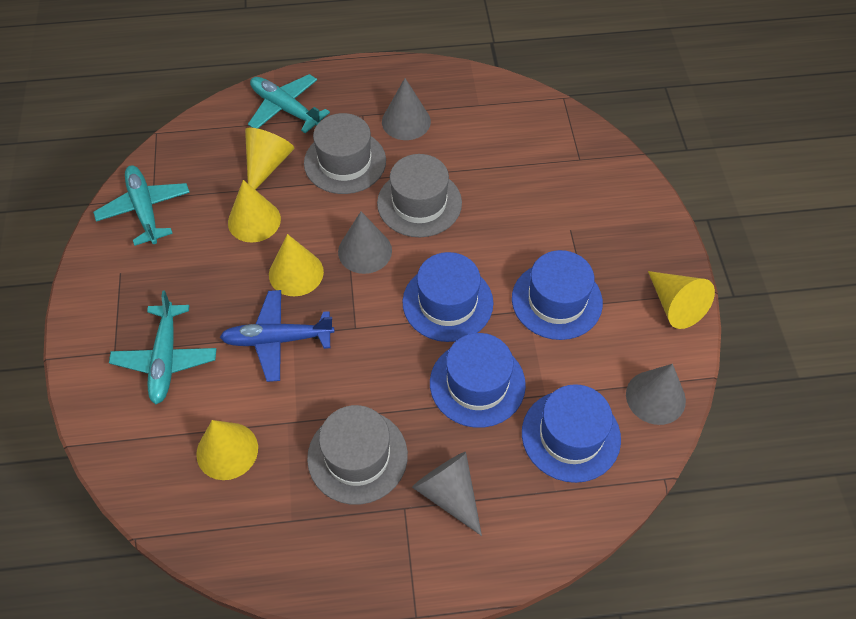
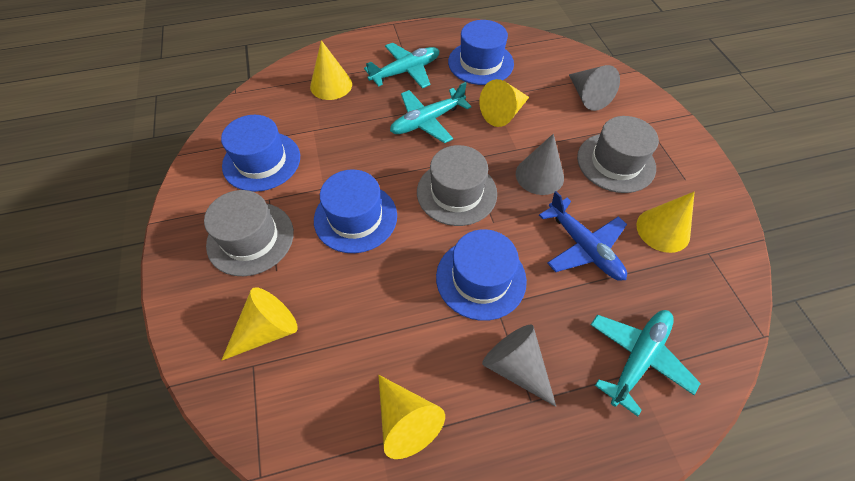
grey cone: 4 -> 3

